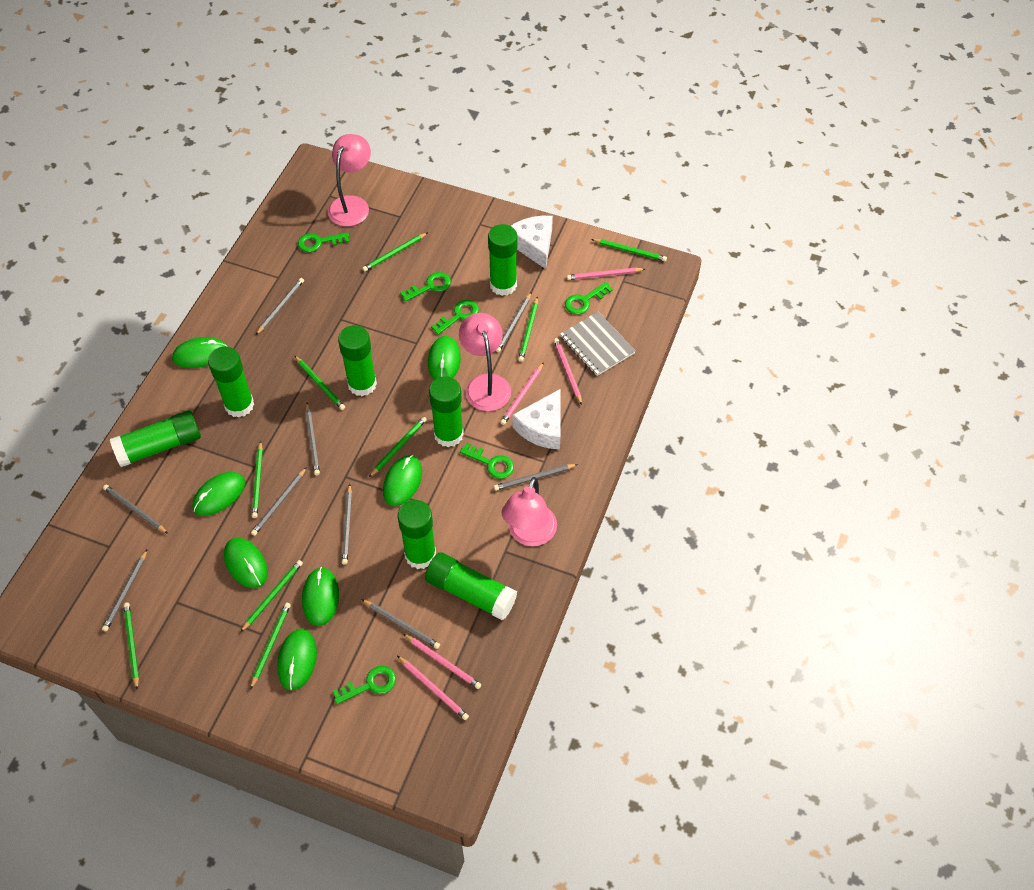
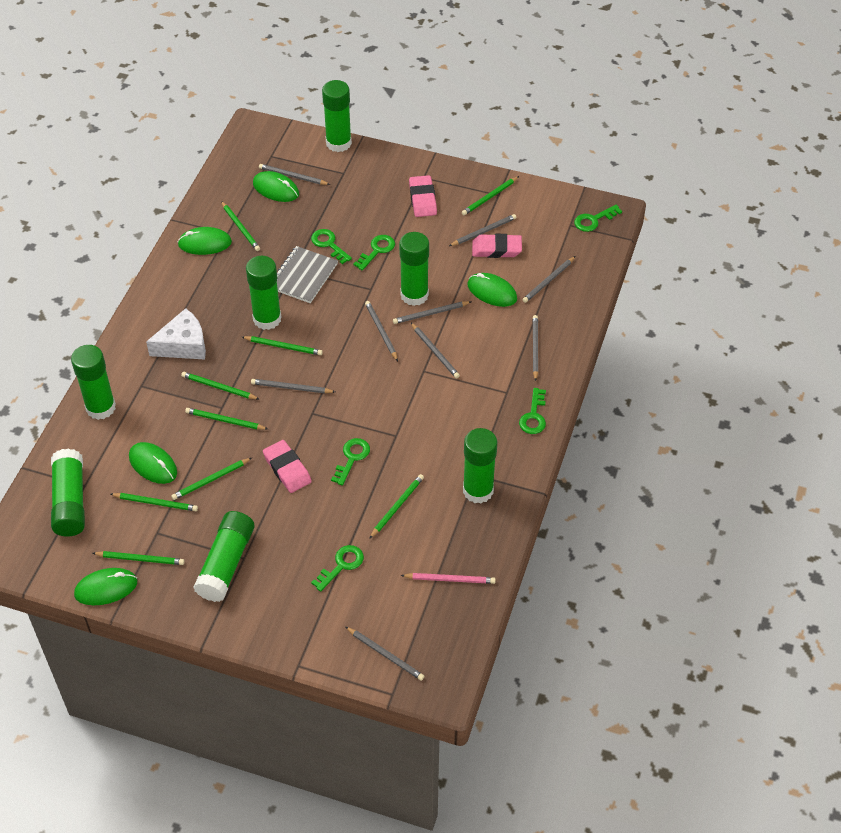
green mouse: 7 -> 5
pink eraser: 0 -> 3
pink lamp: 3 -> 0
pink pencil: 5 -> 1
white cheese: 2 -> 1

